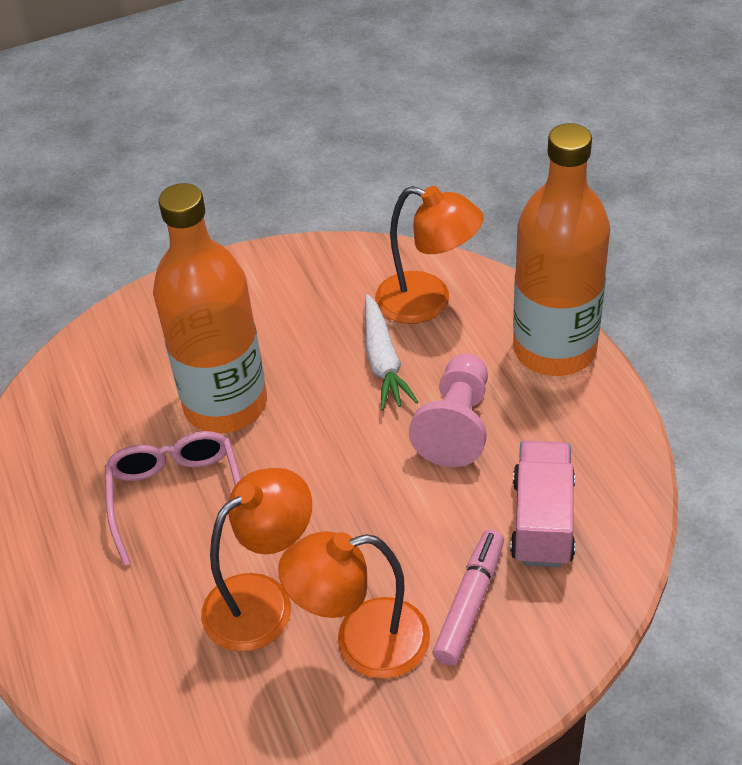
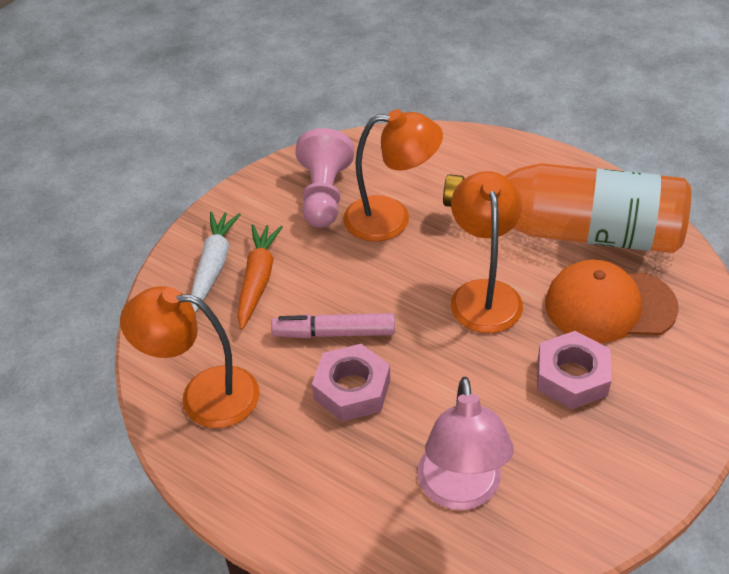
orange bottle: 2 -> 1
orange cap: 0 -> 1
orange carrot: 0 -> 1
pink glasses: 1 -> 0
pink lamp: 0 -> 1
pink nut: 0 -> 2
pink truck: 1 -> 0

